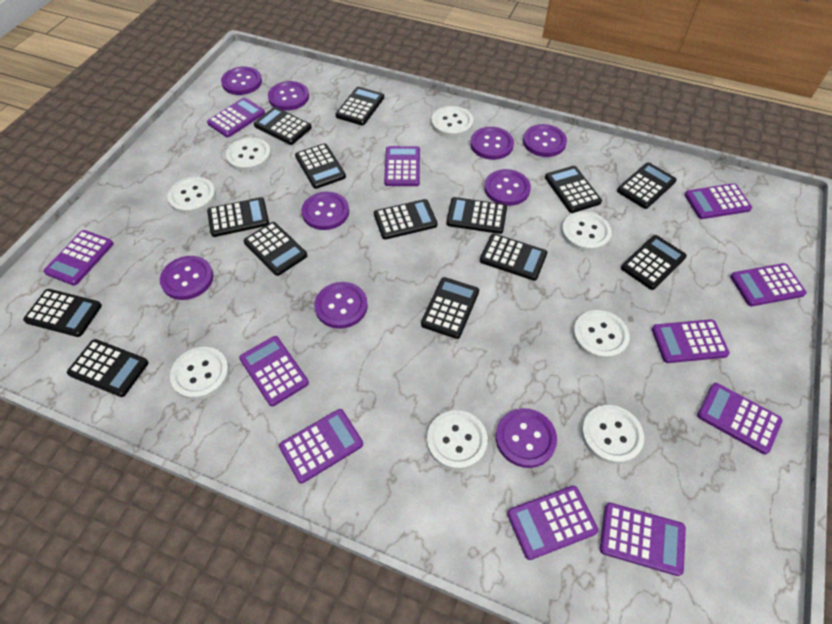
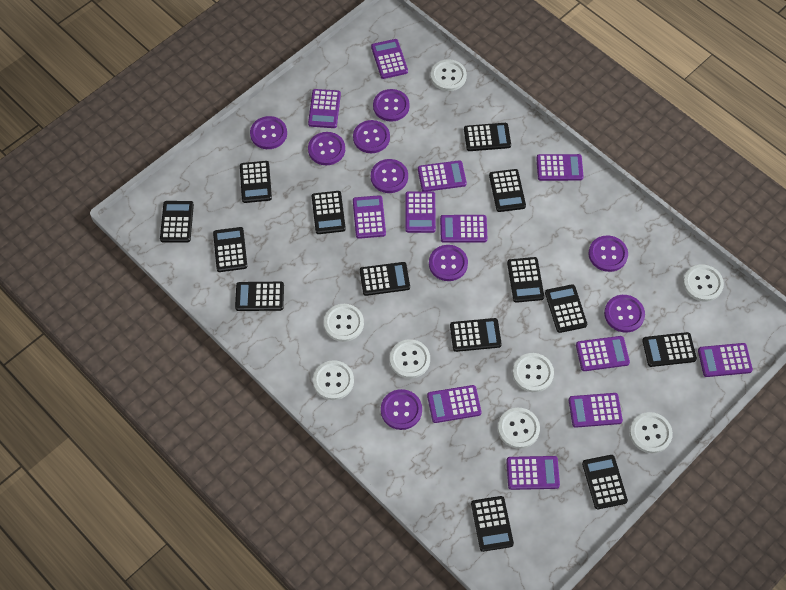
purple calculator: 11 -> 12

